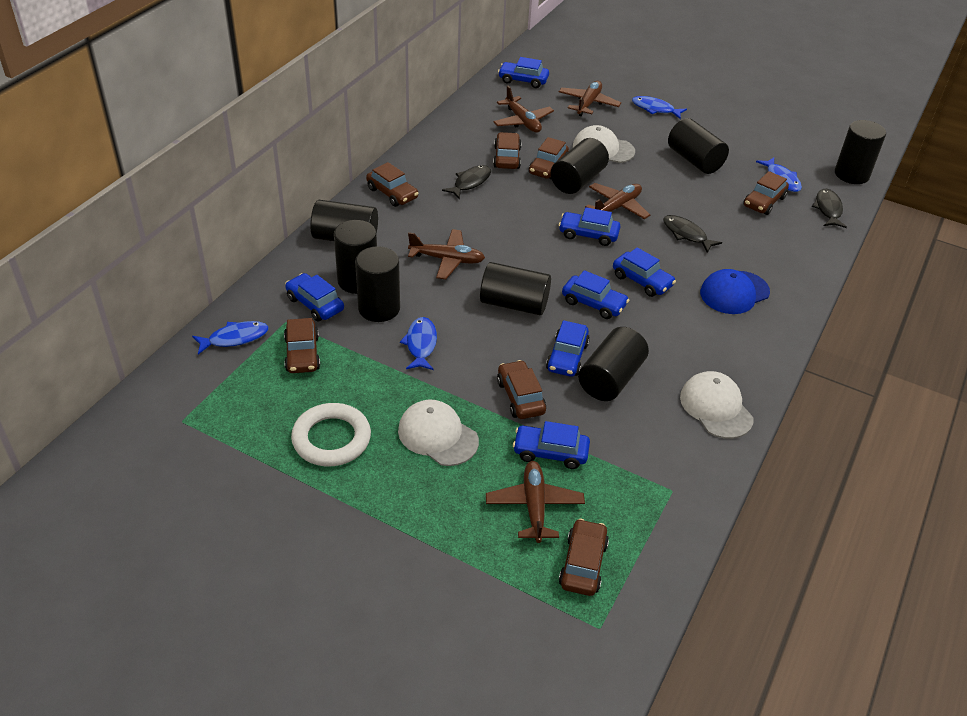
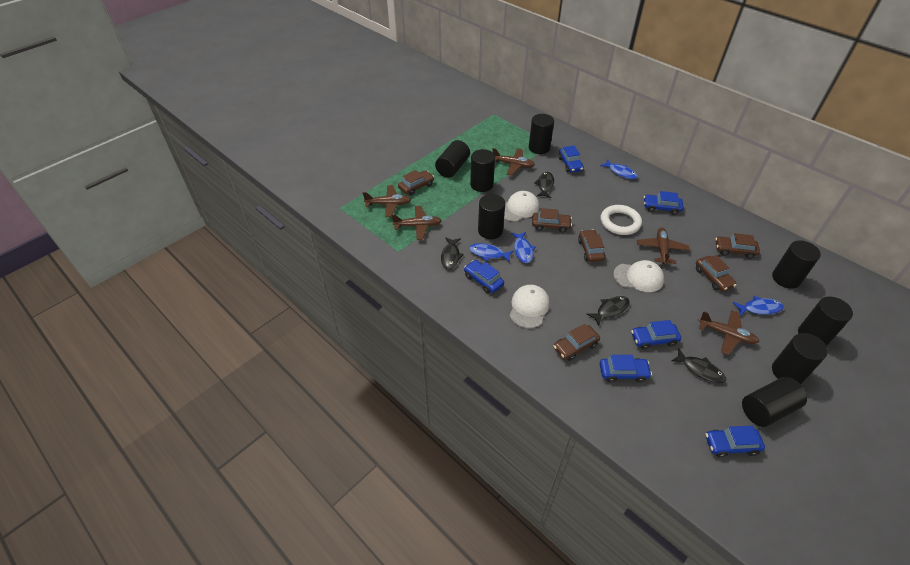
black fish: 3 -> 4
blue cap: 1 -> 0
blue car: 7 -> 6
brown car: 7 -> 6

